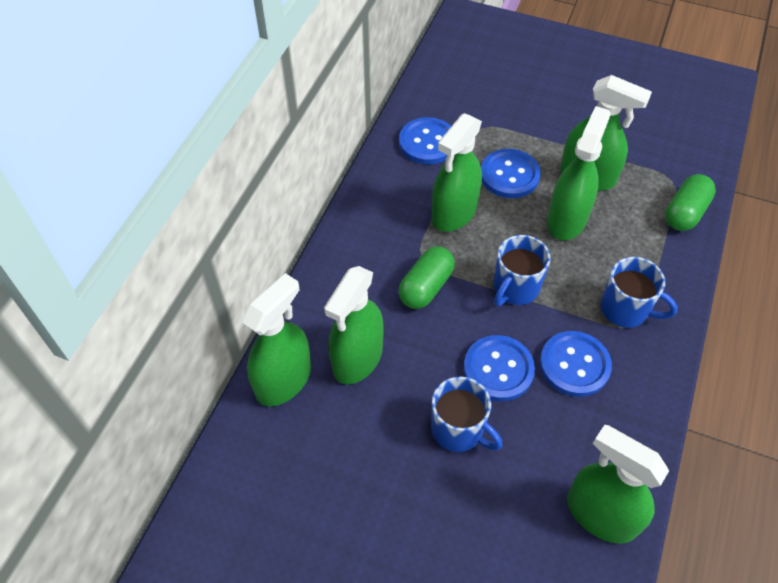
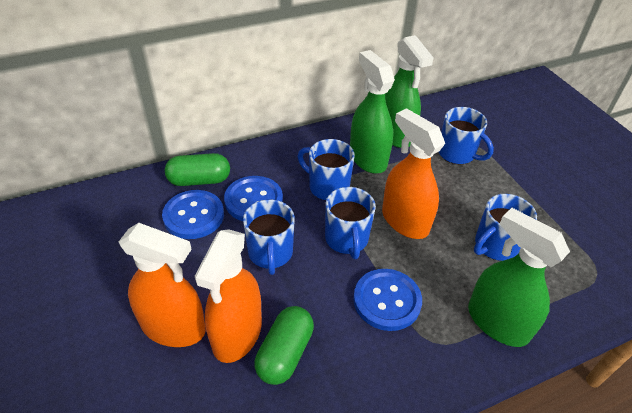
blue button: 4 -> 3
blue mug: 3 -> 5
green spray bottle: 6 -> 3
orange spray bottle: 0 -> 3

